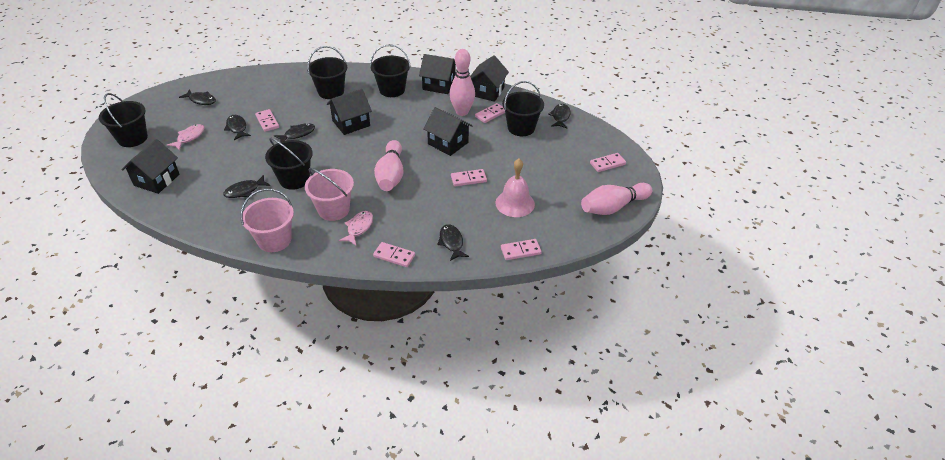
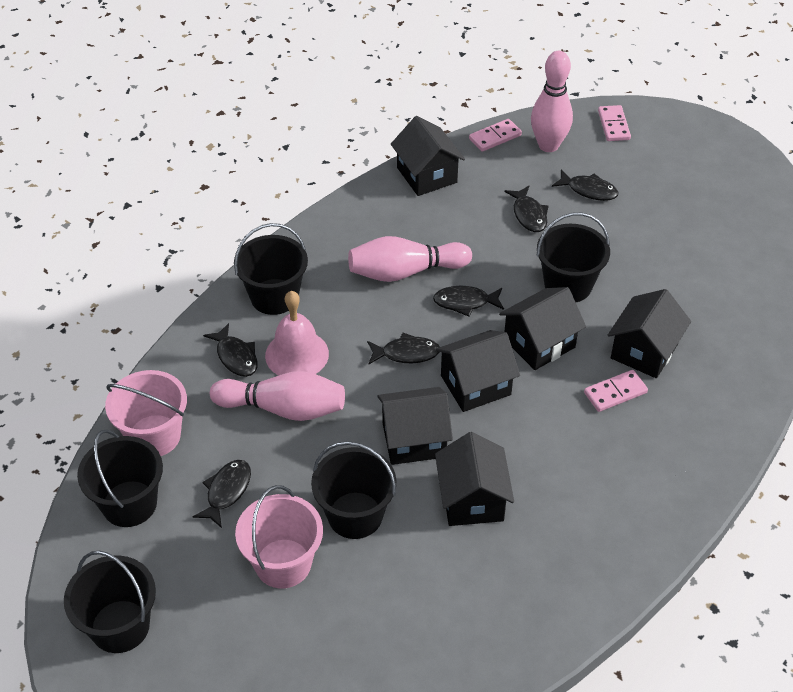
black house: 5 -> 6
pink domino: 6 -> 3
pink fish: 2 -> 0

